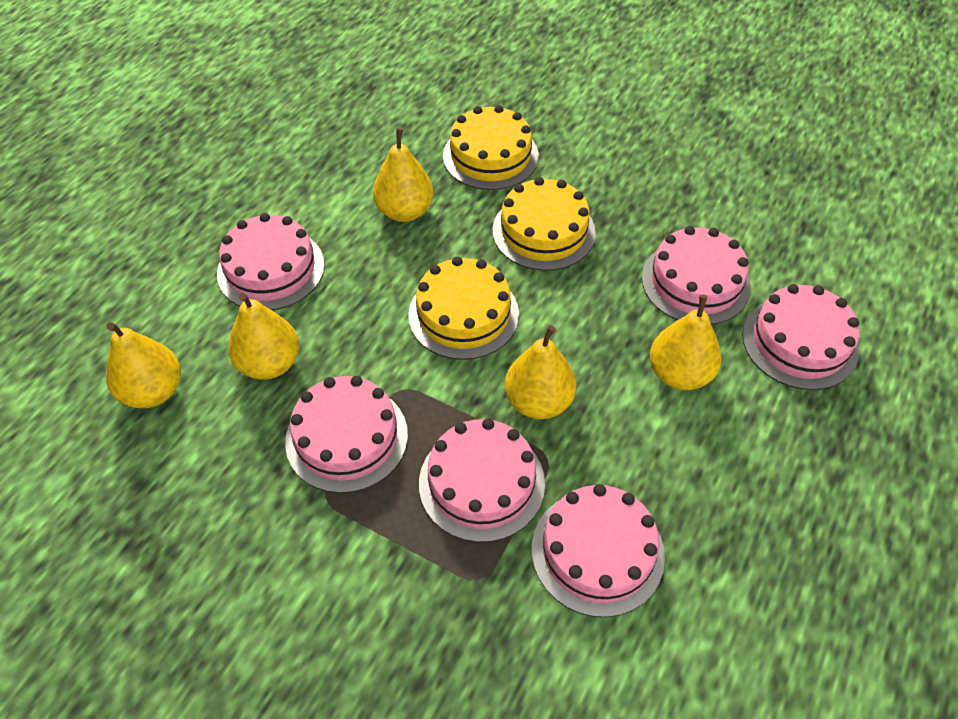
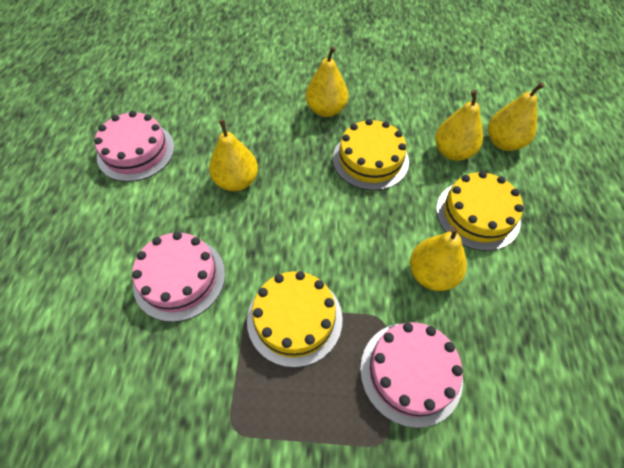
pink cake: 6 -> 3

